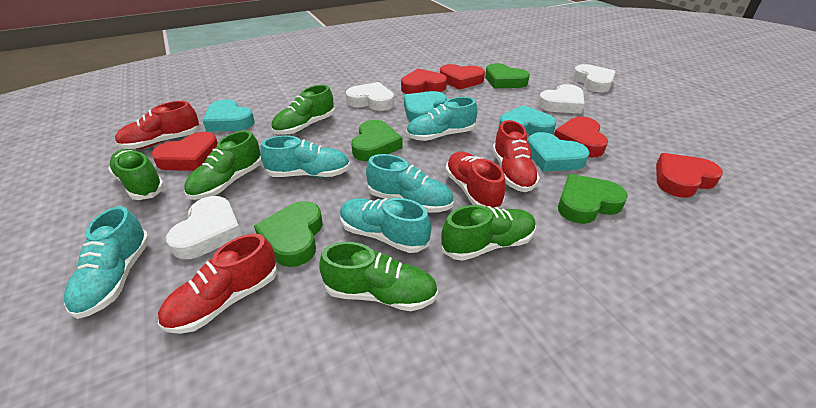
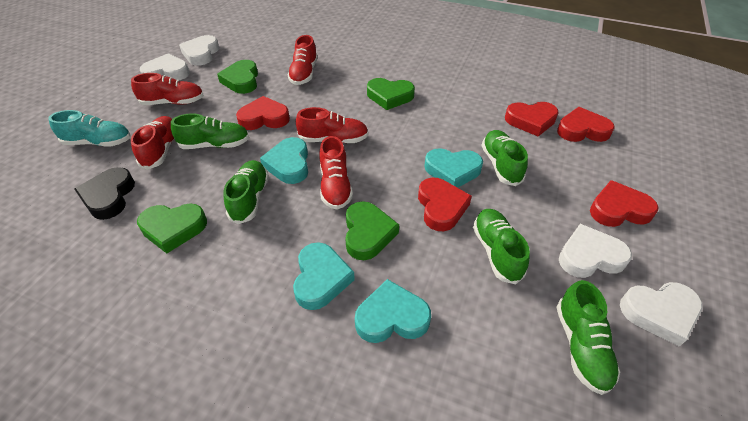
black heart: 0 -> 1
red shoe: 4 -> 5
turquoise shoe: 5 -> 1

